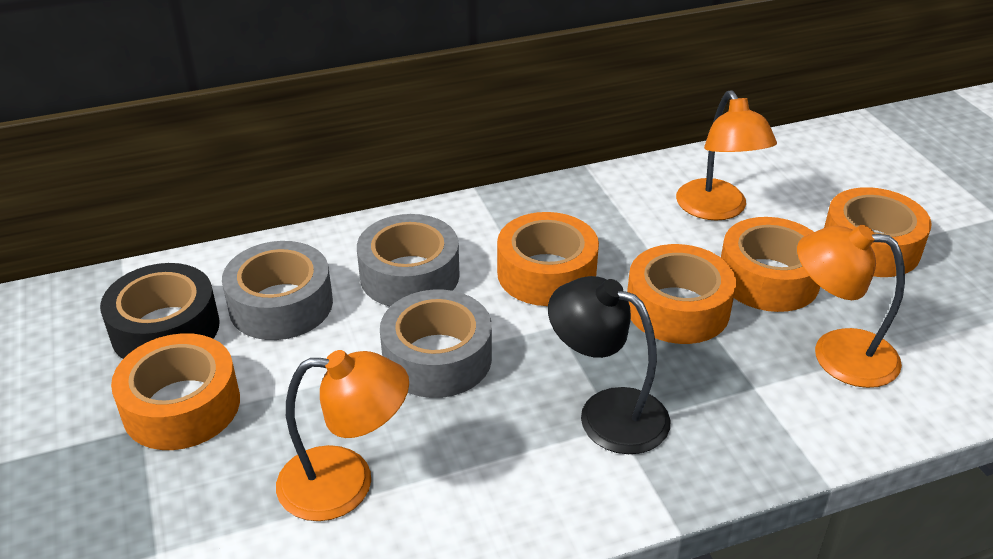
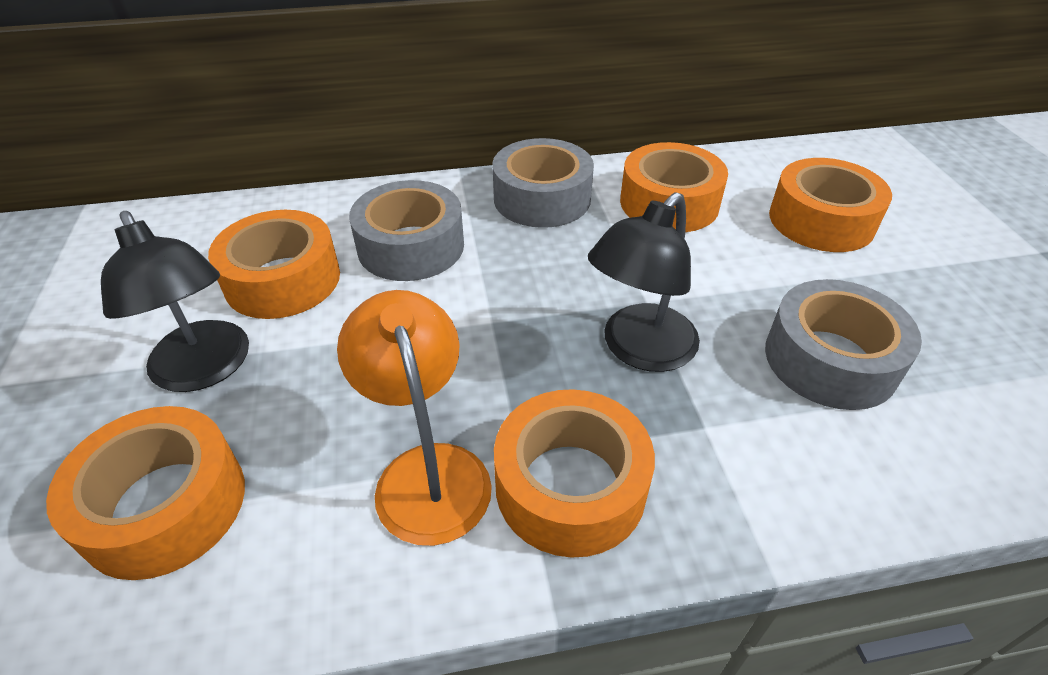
black lamp: 1 -> 2
black tape: 1 -> 0
orange lamp: 3 -> 1

